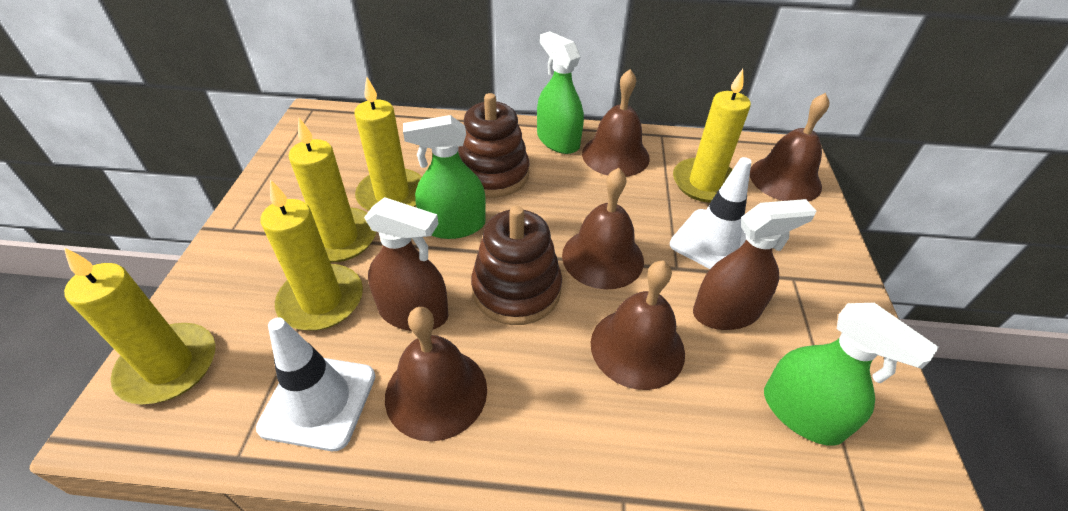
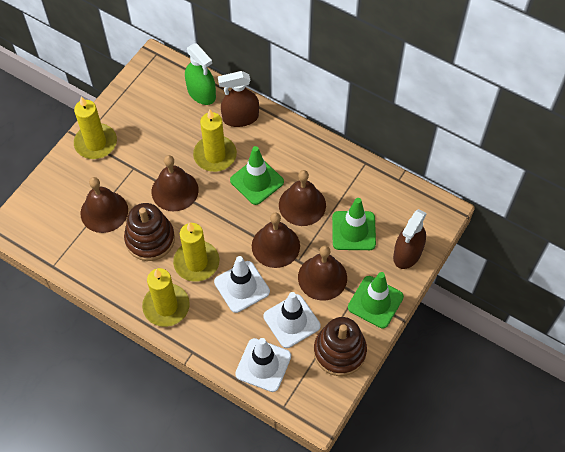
green spray bottle: 3 -> 1
green traffic cone: 0 -> 3
white traffic cone: 2 -> 3
yellow candle: 5 -> 4

